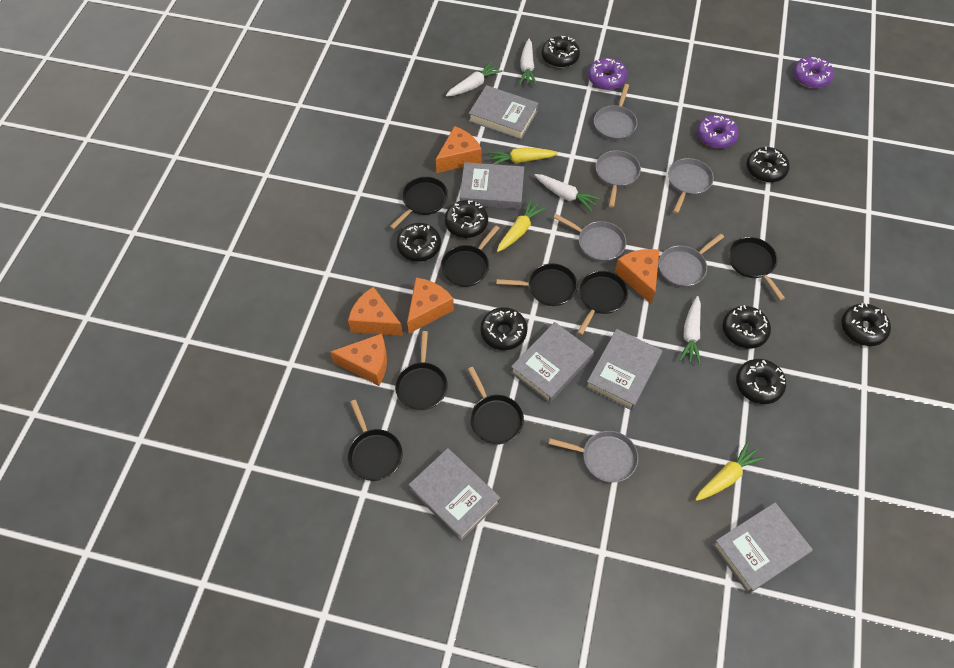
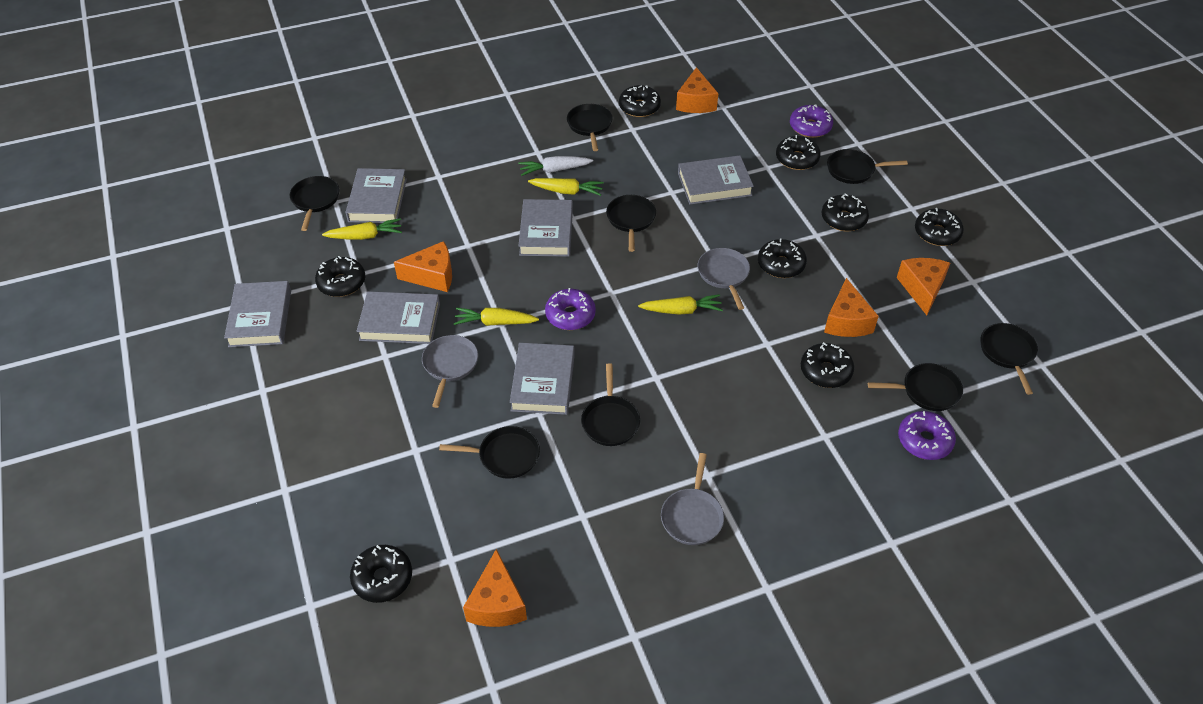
grey pan: 6 -> 3
white carrot: 4 -> 1
yellow carrot: 3 -> 4

